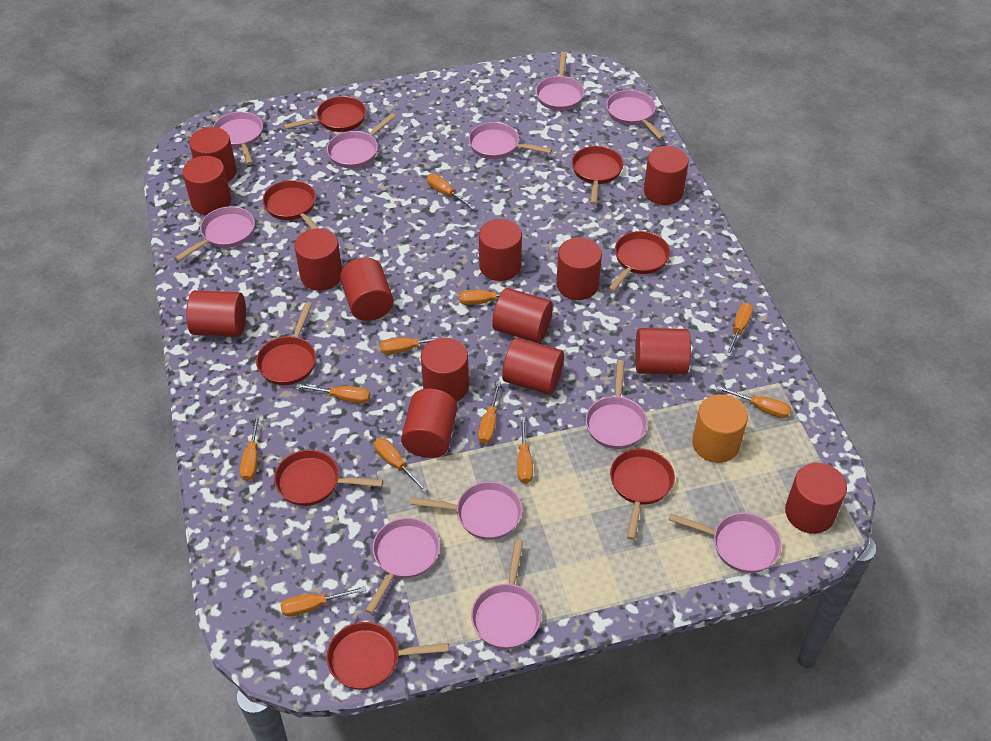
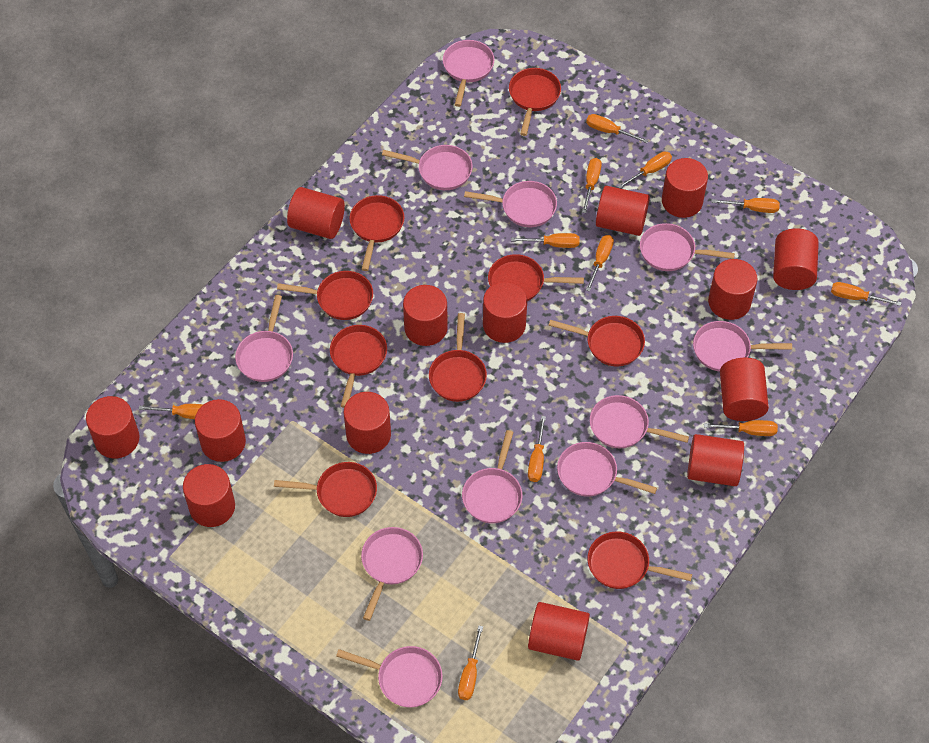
orange cylinder: 1 -> 0
red pan: 8 -> 9

